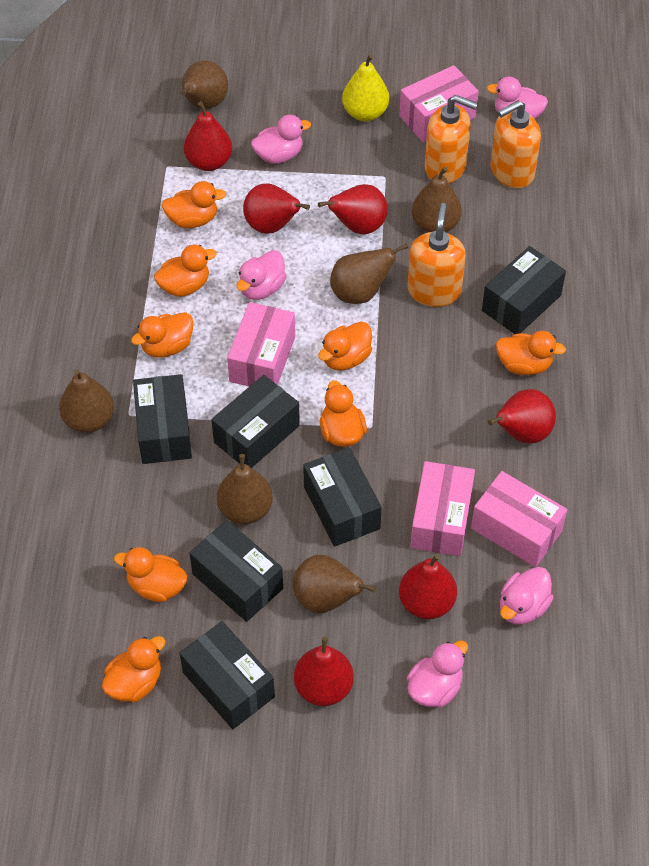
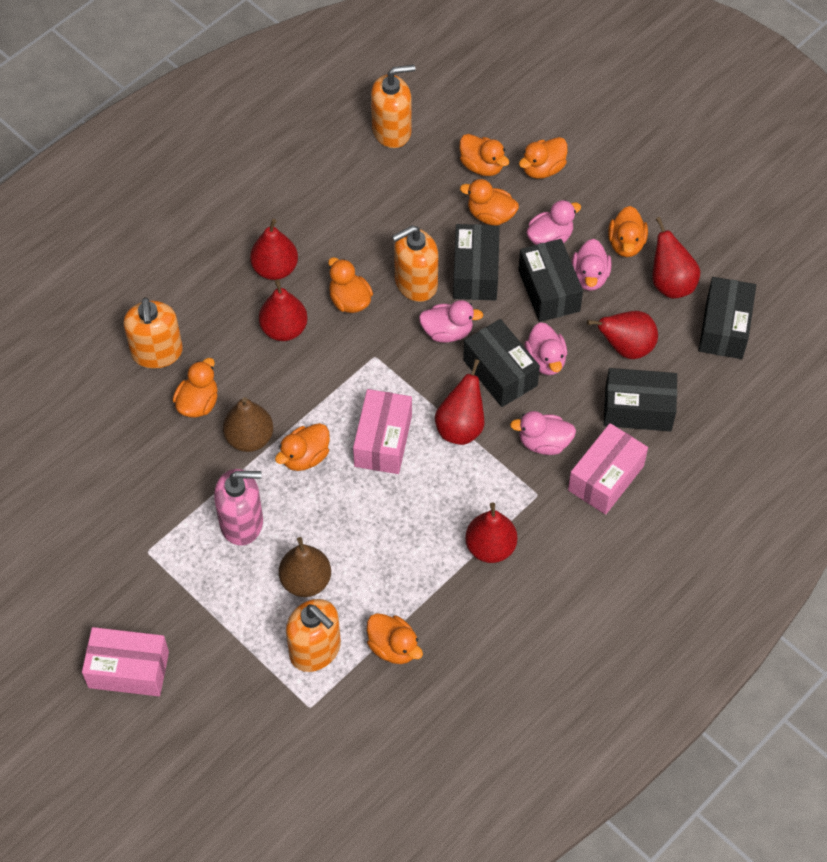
black box: 6 -> 5
brown pear: 6 -> 2
orange soap dispenser: 3 -> 4
pink box: 4 -> 3
pink soap dispenser: 0 -> 1
yellow pear: 1 -> 0

